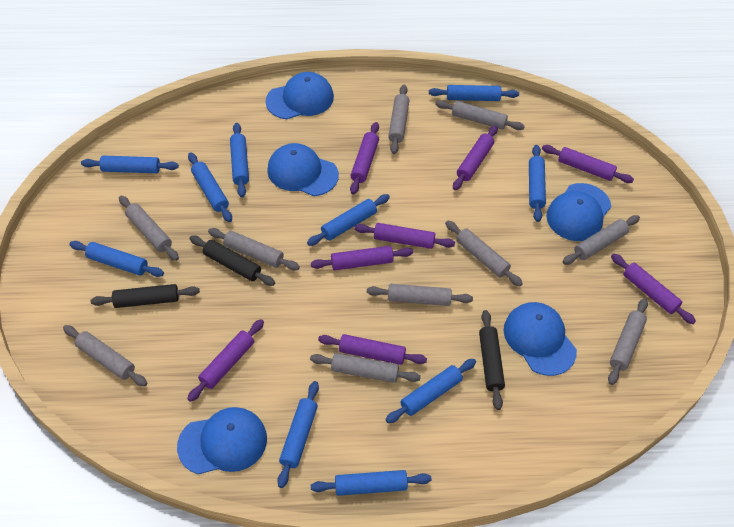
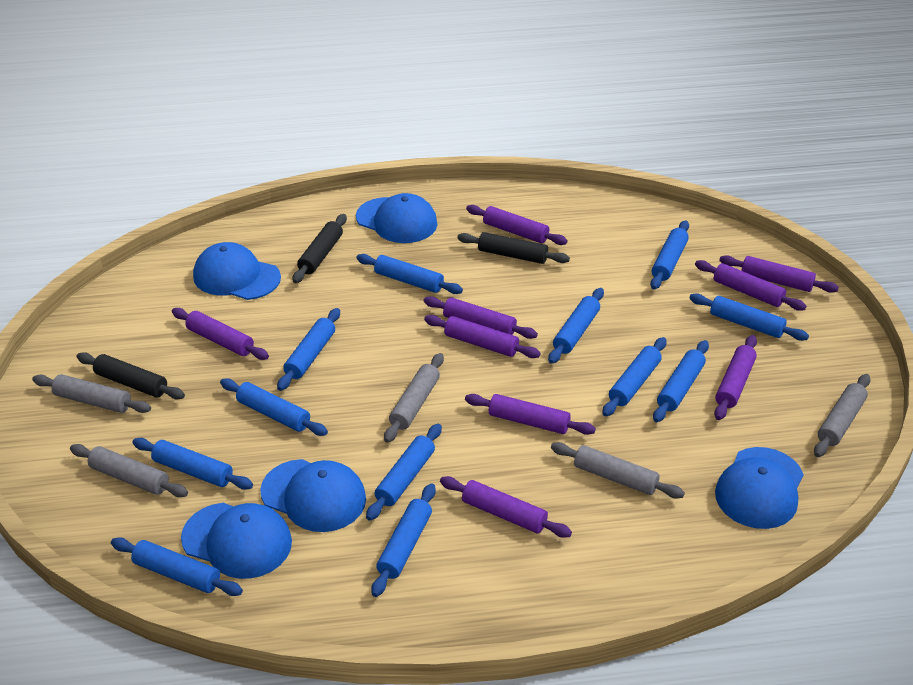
blue rolling pin: 10 -> 12
grey rolling pin: 10 -> 5
purple rolling pin: 8 -> 9

